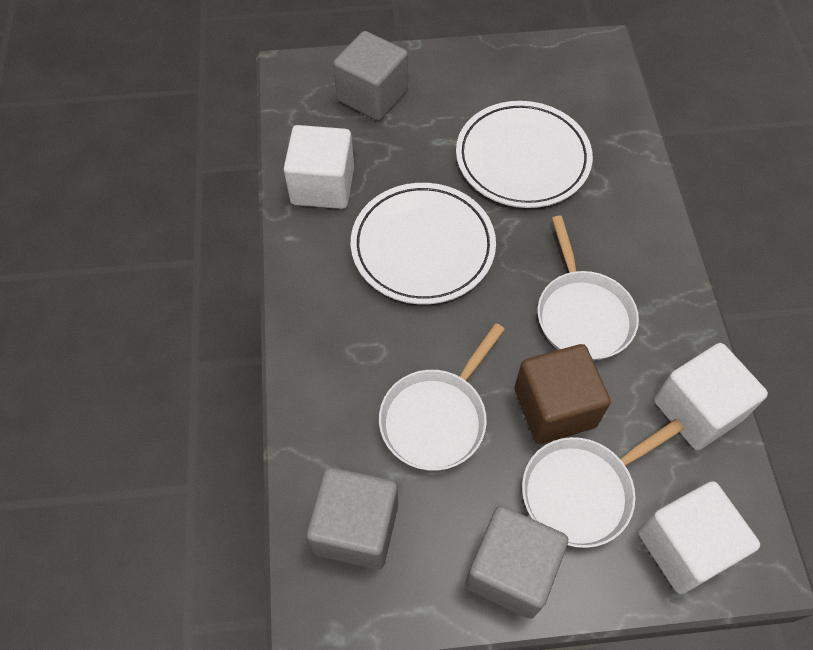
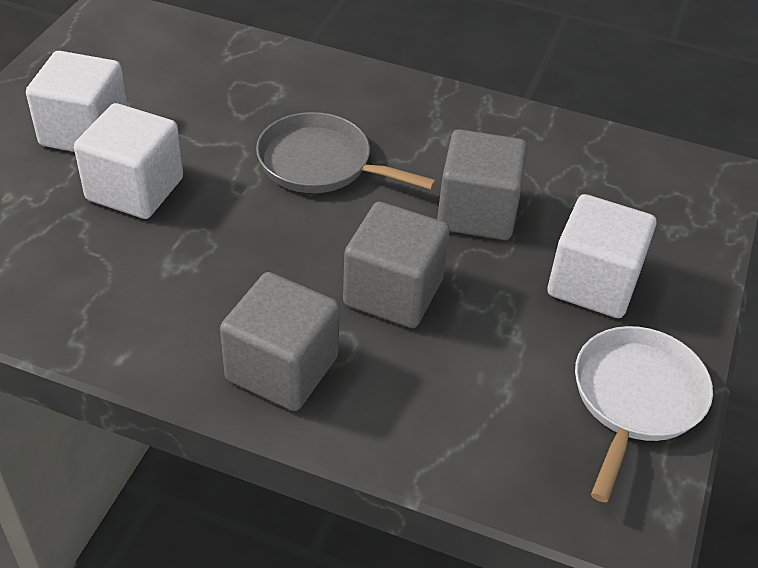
brown cube: 1 -> 0
grey pan: 0 -> 1
white pan: 3 -> 1
white plate: 2 -> 0

